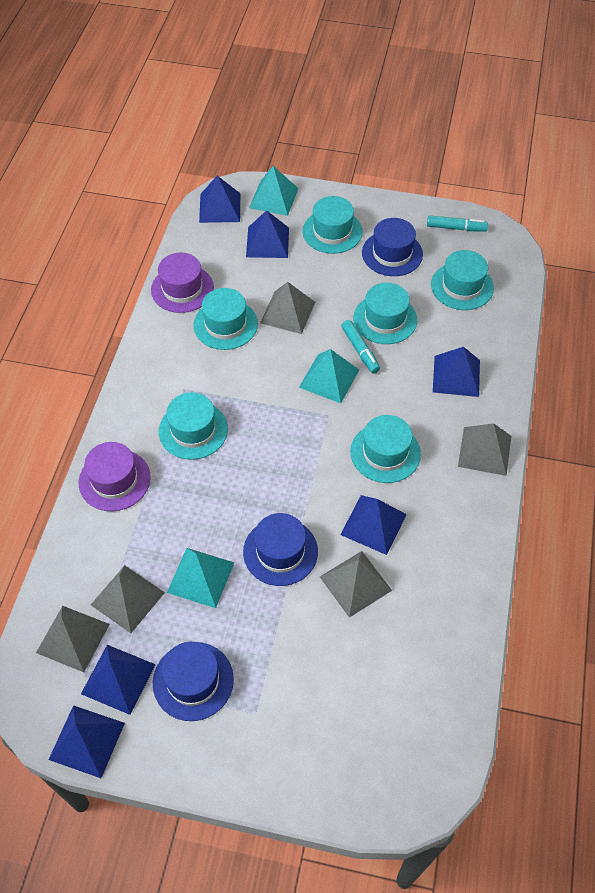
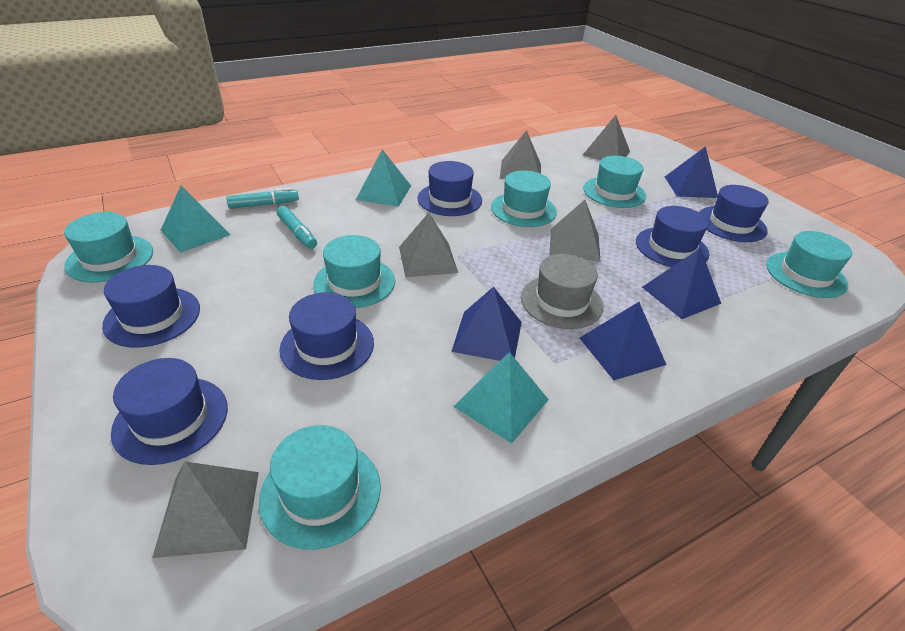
blue hat: 3 -> 6
blue pyramid: 6 -> 4
grey hat: 0 -> 1
purple hat: 2 -> 0

